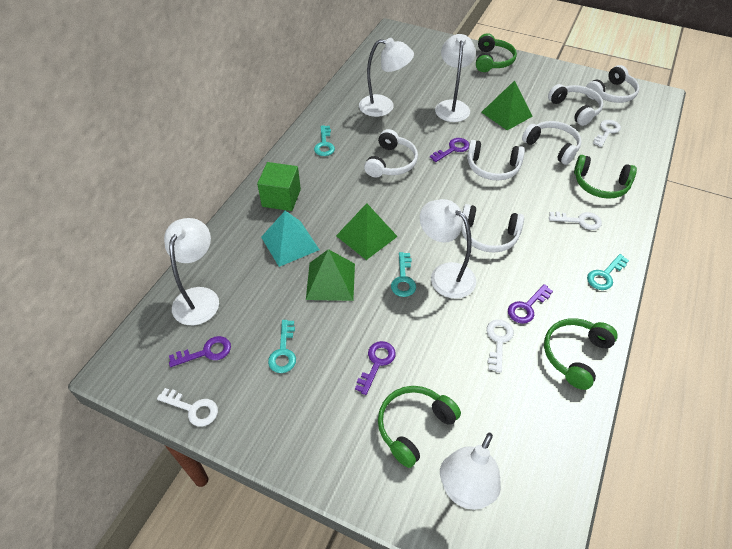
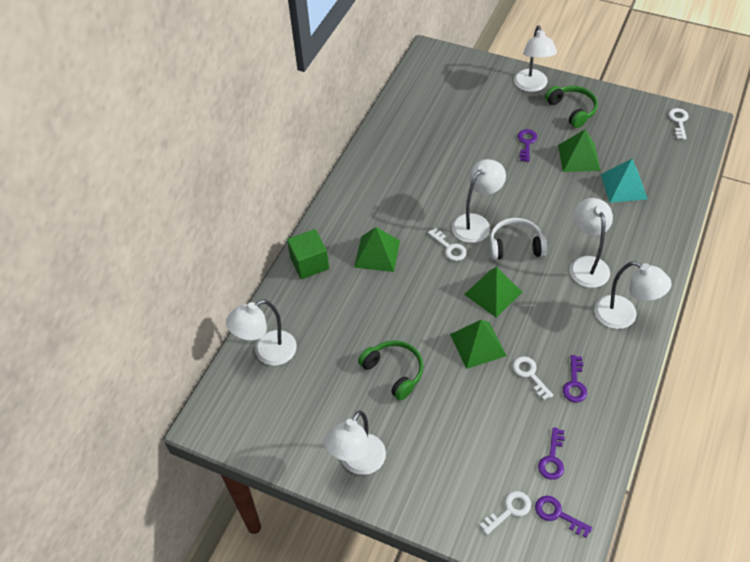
green headphones: 4 -> 2
green pyramid: 3 -> 4
turquoise key: 4 -> 0
white headphones: 6 -> 1
white lamp: 5 -> 6

